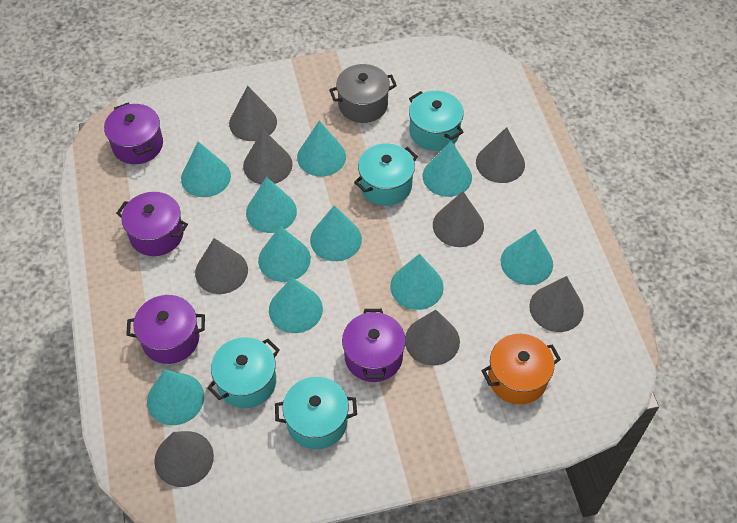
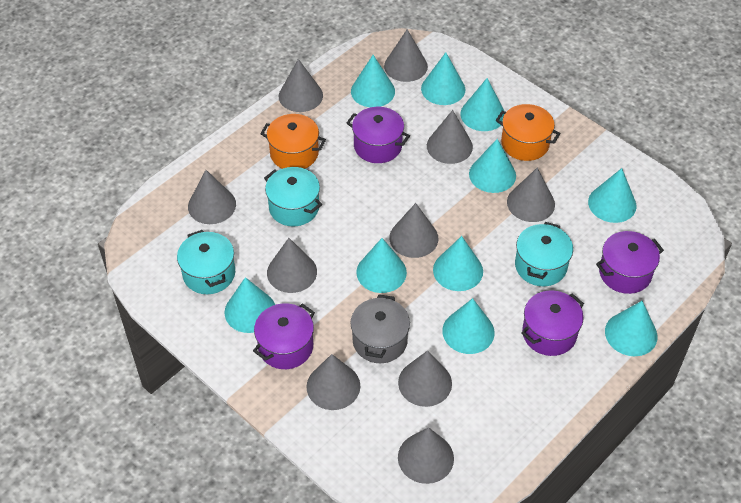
grey cone: 8 -> 10
orange pot: 1 -> 2
turquoise pot: 4 -> 3

